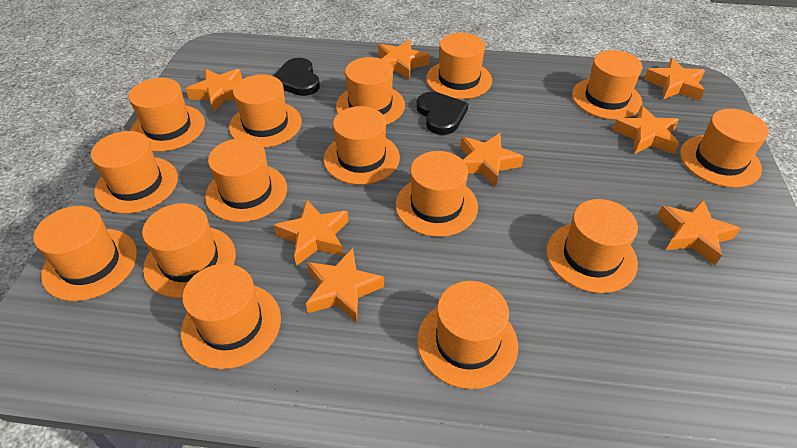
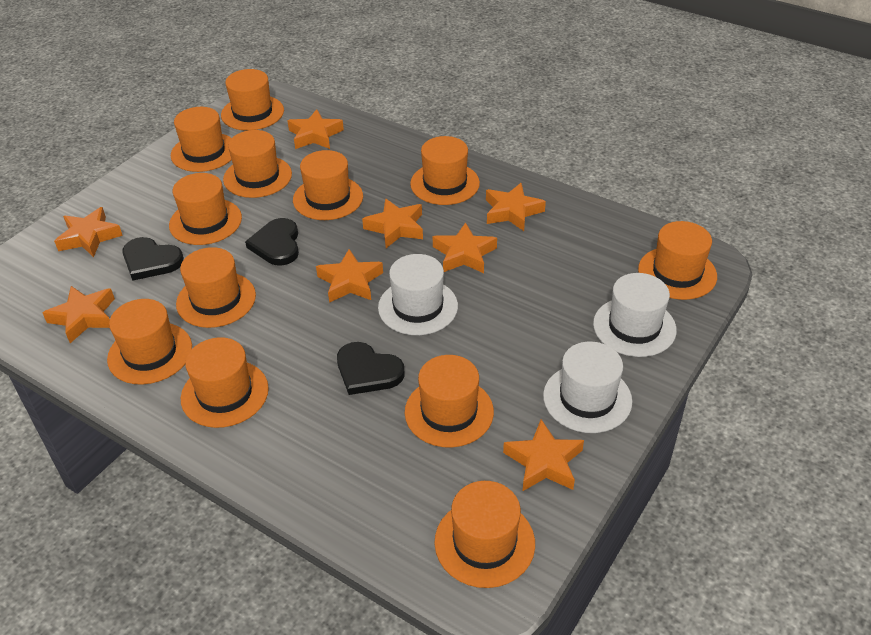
black heart: 2 -> 3
orange hat: 15 -> 12
white hat: 0 -> 3

